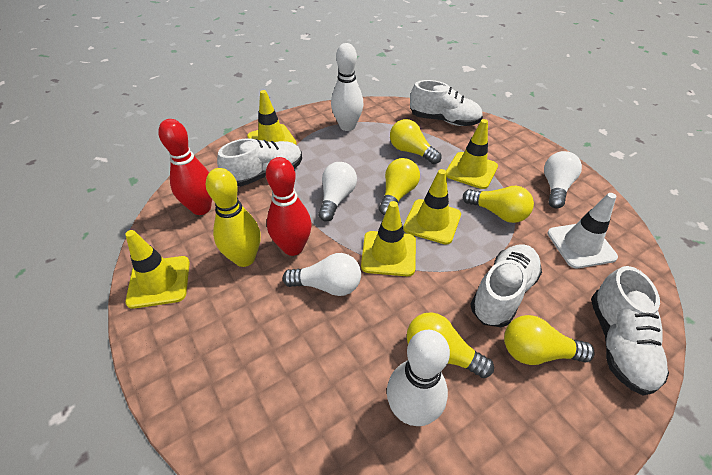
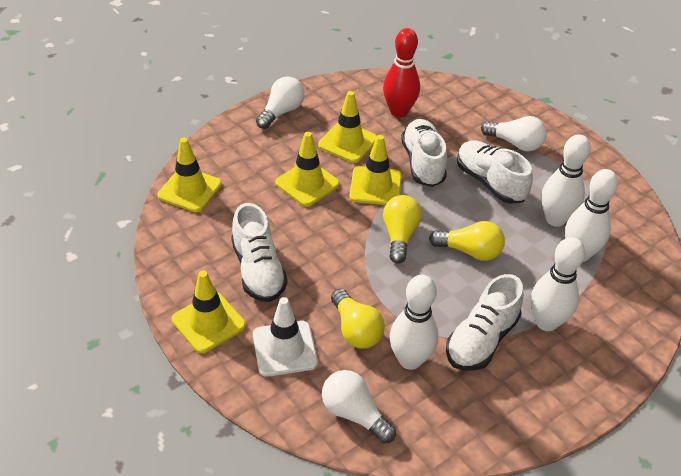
red bowling pin: 2 -> 1
white bowling pin: 2 -> 4
yellow bowling pin: 1 -> 0
yellow light bulb: 5 -> 3

